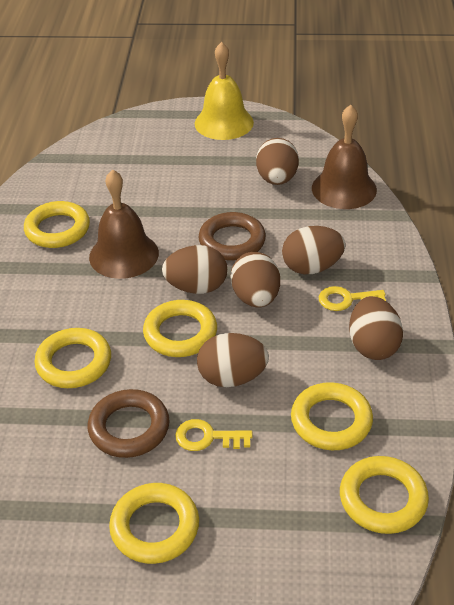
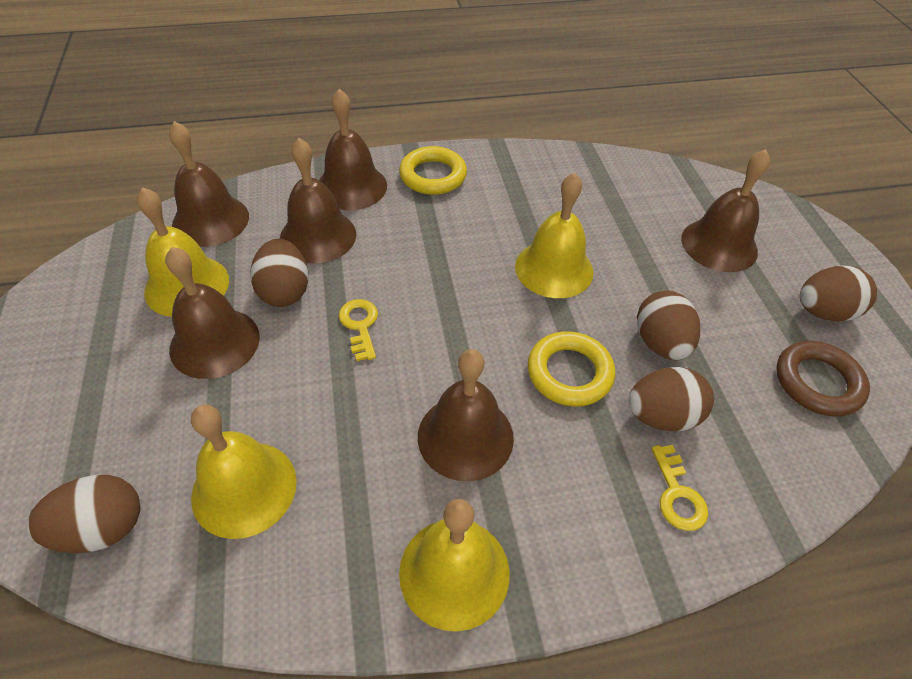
brown bell: 2 -> 6
brown egg: 6 -> 5
brown ring: 2 -> 1
yellow bell: 1 -> 4
yellow ring: 6 -> 2

